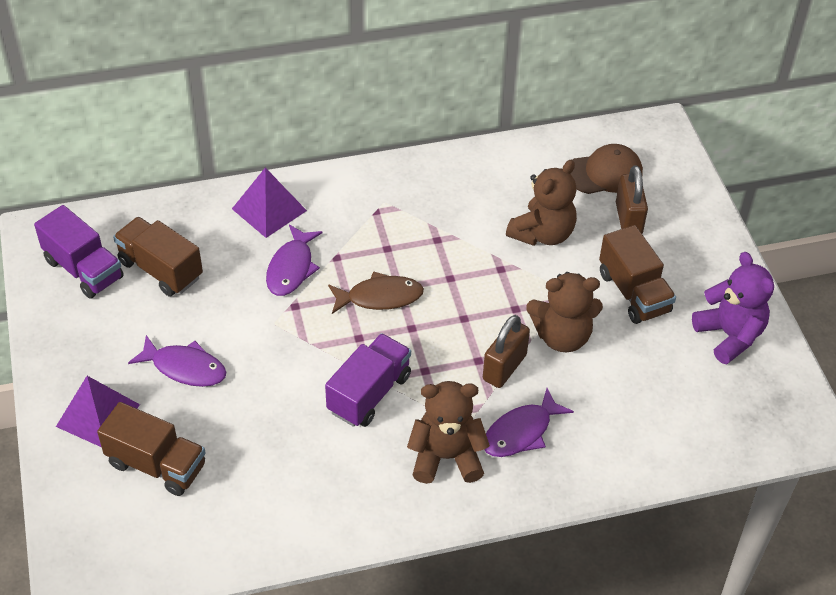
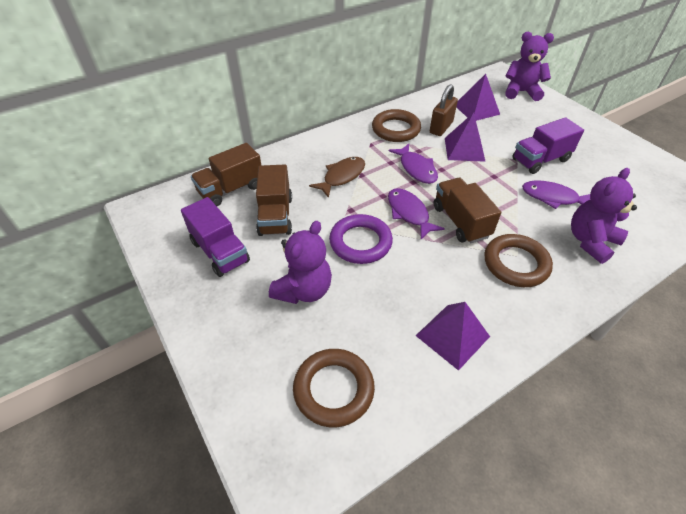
brown cap: 1 -> 0
brown padlock: 2 -> 1
brown ring: 0 -> 3
brown teddy bear: 3 -> 0
purple pyramid: 2 -> 3
purple ring: 0 -> 1
purple teddy bear: 1 -> 3

